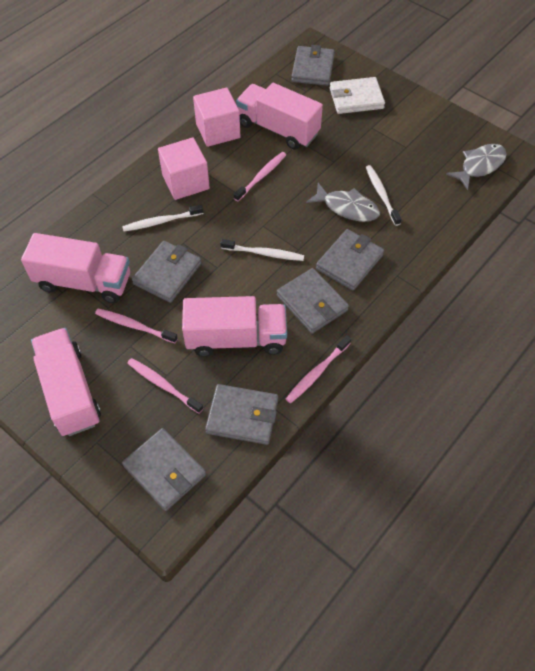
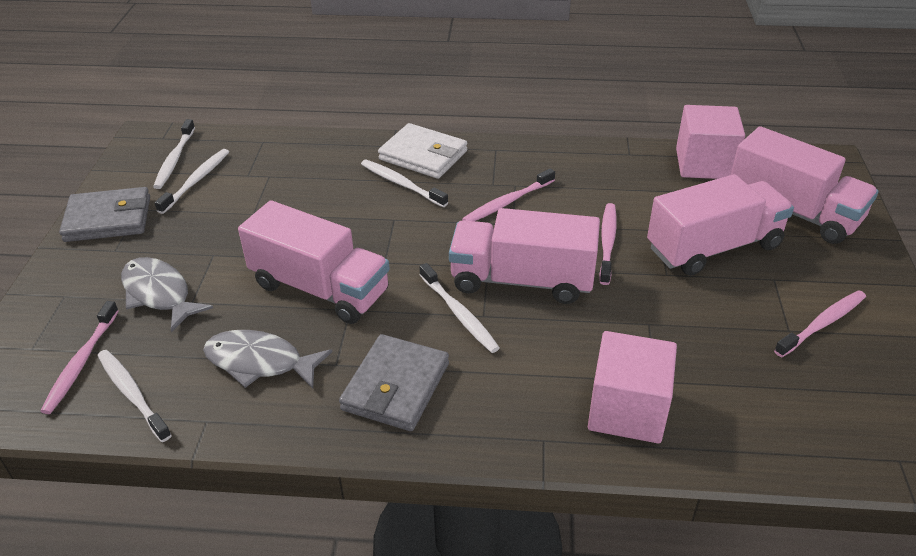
grey wallet: 6 -> 2
white toothbrush: 3 -> 5

